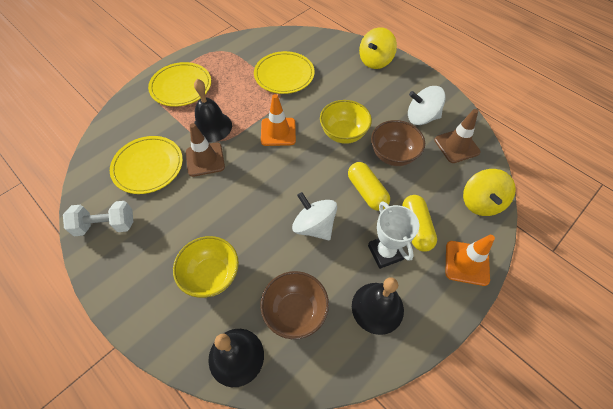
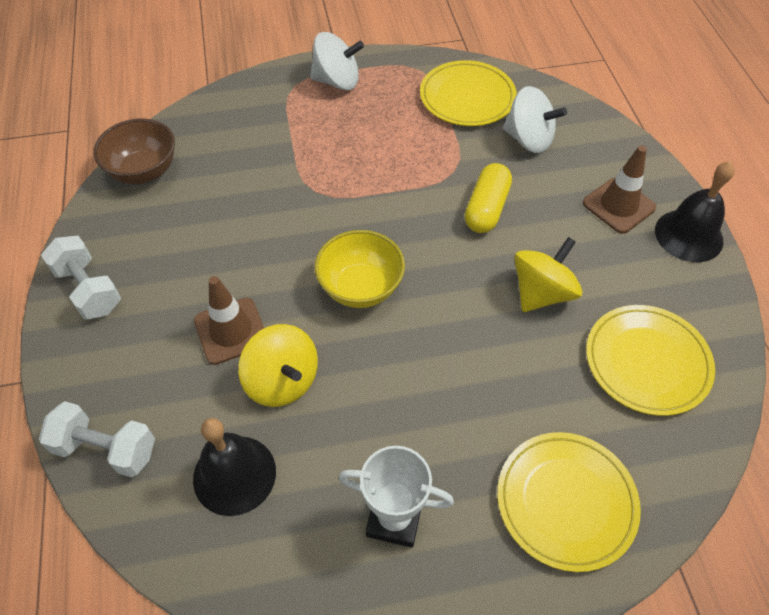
black bell: 3 -> 2
brown bowl: 2 -> 1
orange traffic cone: 2 -> 0
white dumbbell: 1 -> 2
yellow bowl: 2 -> 1
yellow capsule: 2 -> 1

